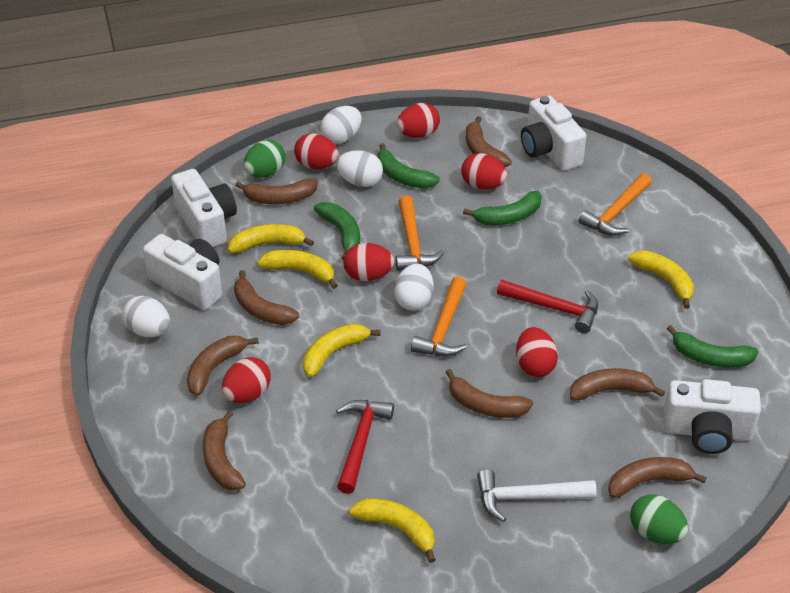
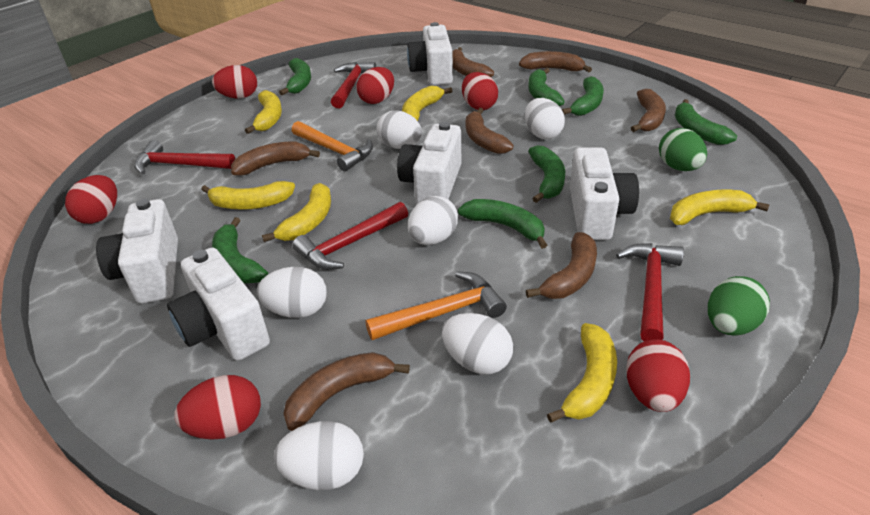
brown banana: 8 -> 7
green banana: 4 -> 7
orange hammer: 3 -> 2
red hammer: 2 -> 4
white camera: 4 -> 5
white egg: 4 -> 6
white hammer: 1 -> 0
yellow banana: 5 -> 6

